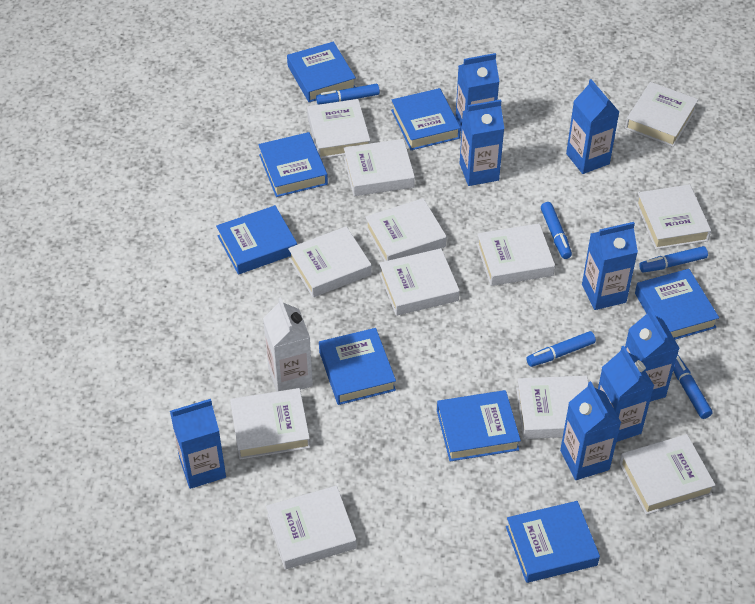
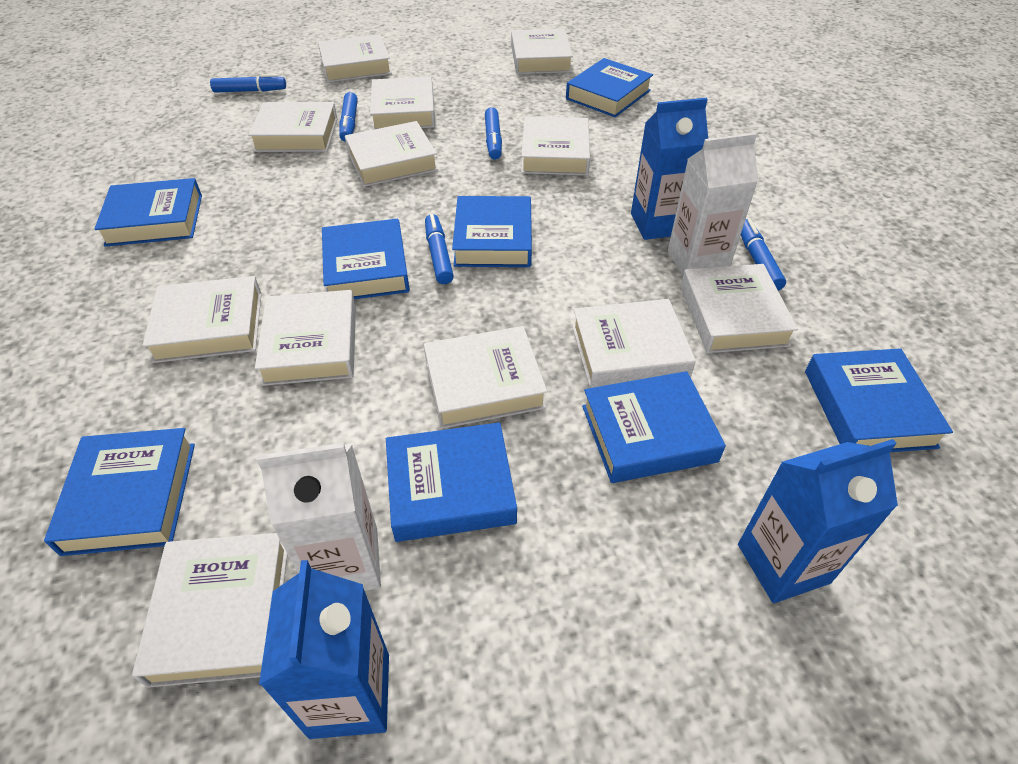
blue carton: 8 -> 3
white carton: 1 -> 2

